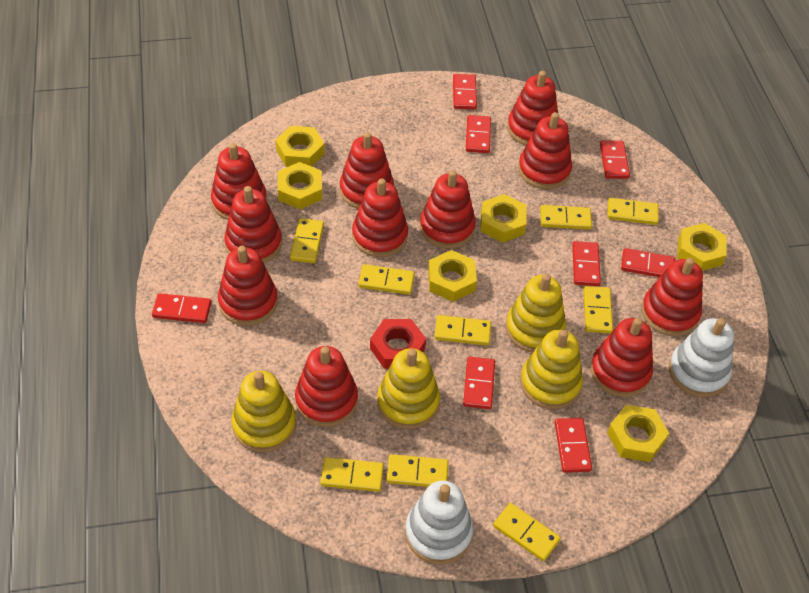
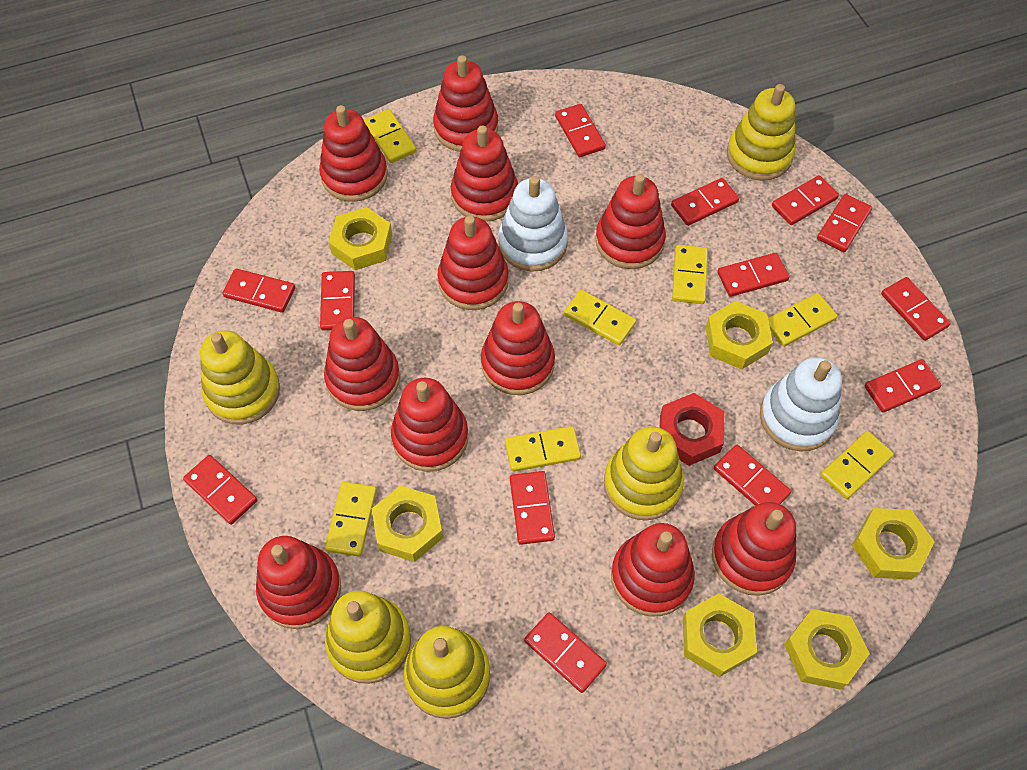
red domino: 8 -> 13
yellow domino: 9 -> 7
yellow stacking toy: 4 -> 5

